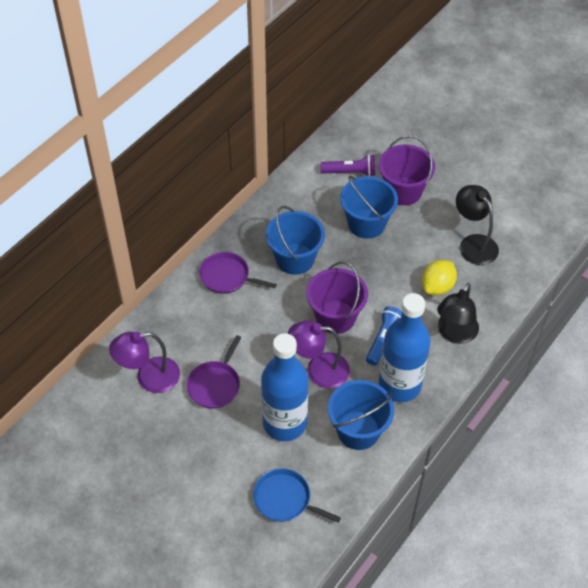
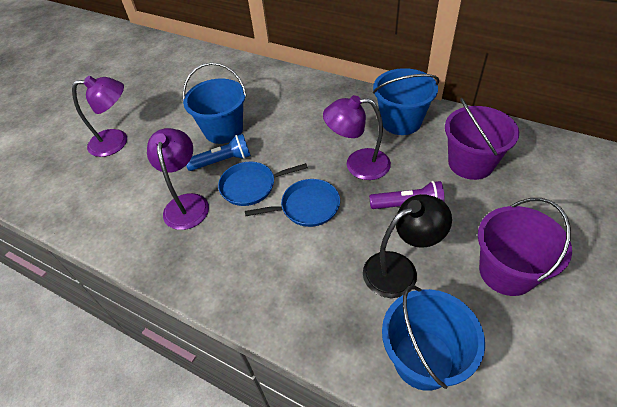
black lamp: 2 -> 1
blue bottle: 2 -> 0
blue pan: 1 -> 2
purple lamp: 2 -> 3
purple pan: 2 -> 0
yellow lemon: 1 -> 0

